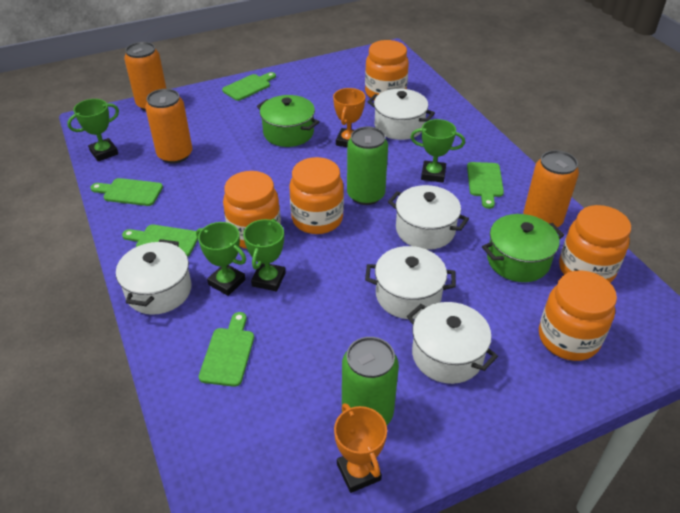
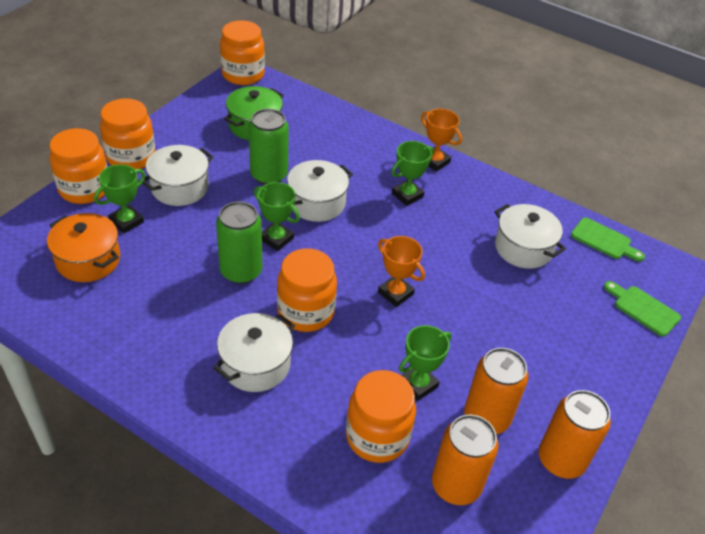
green cutting board: 5 -> 2
green pot: 2 -> 1
orange pot: 0 -> 1
white pot: 5 -> 4

